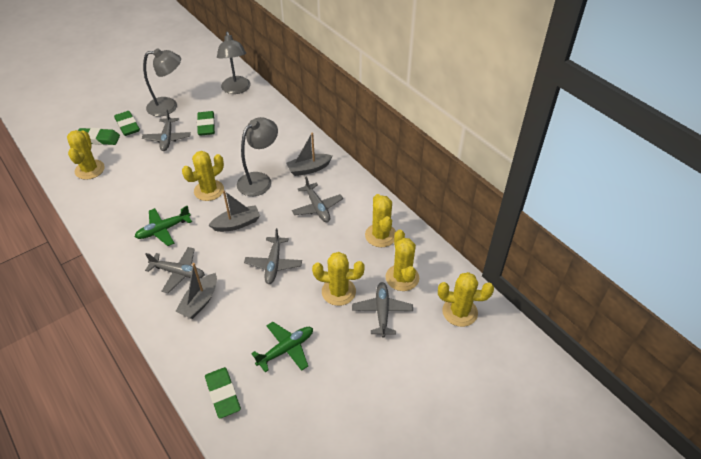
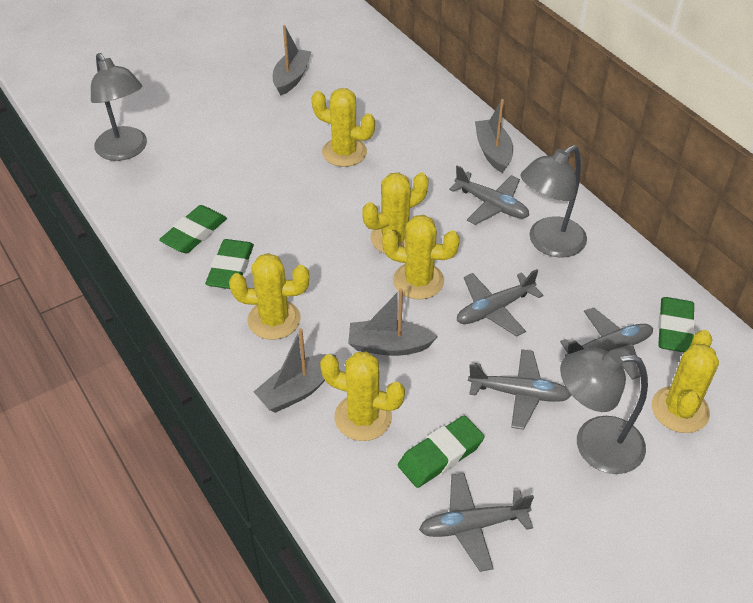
green plane: 2 -> 0
grey boat: 3 -> 4

